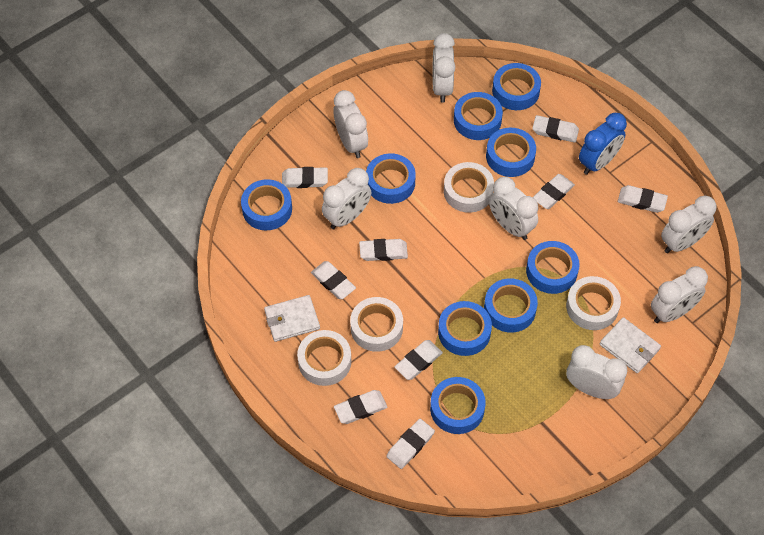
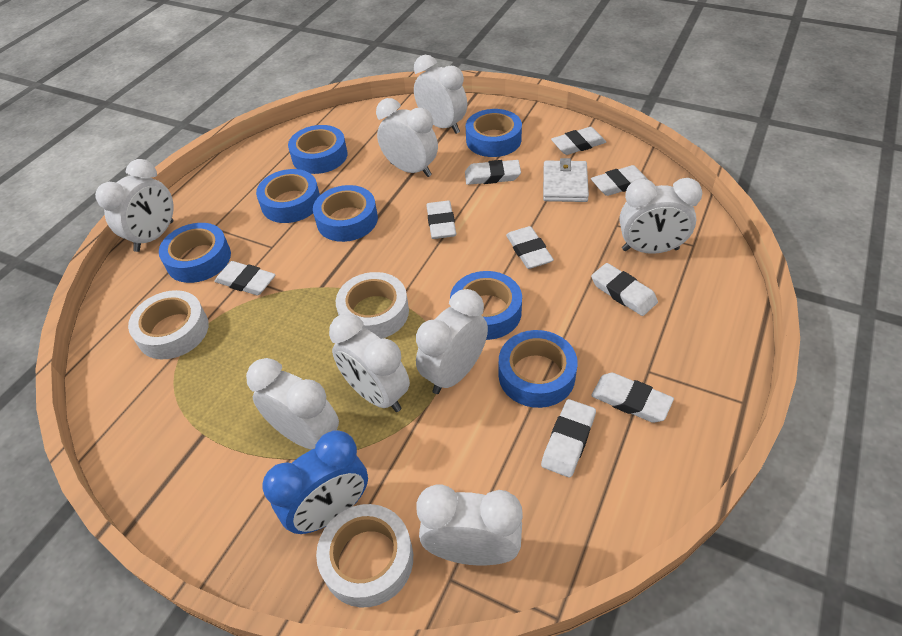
blue tape: 9 -> 7
white clock: 7 -> 8
white tape: 4 -> 3
white wallet: 2 -> 1

